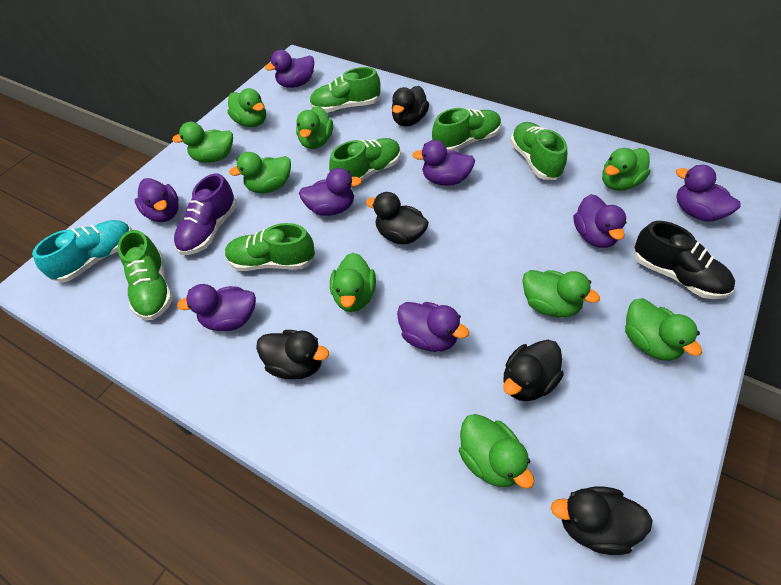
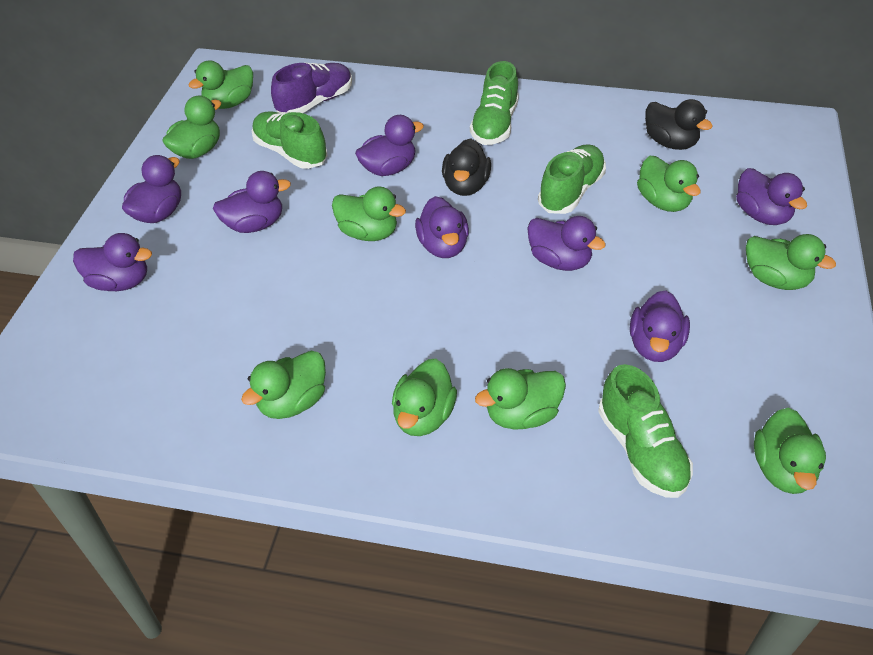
black duck: 5 -> 2
black shoe: 1 -> 0
green shoe: 6 -> 4
turquoise shoe: 1 -> 0

